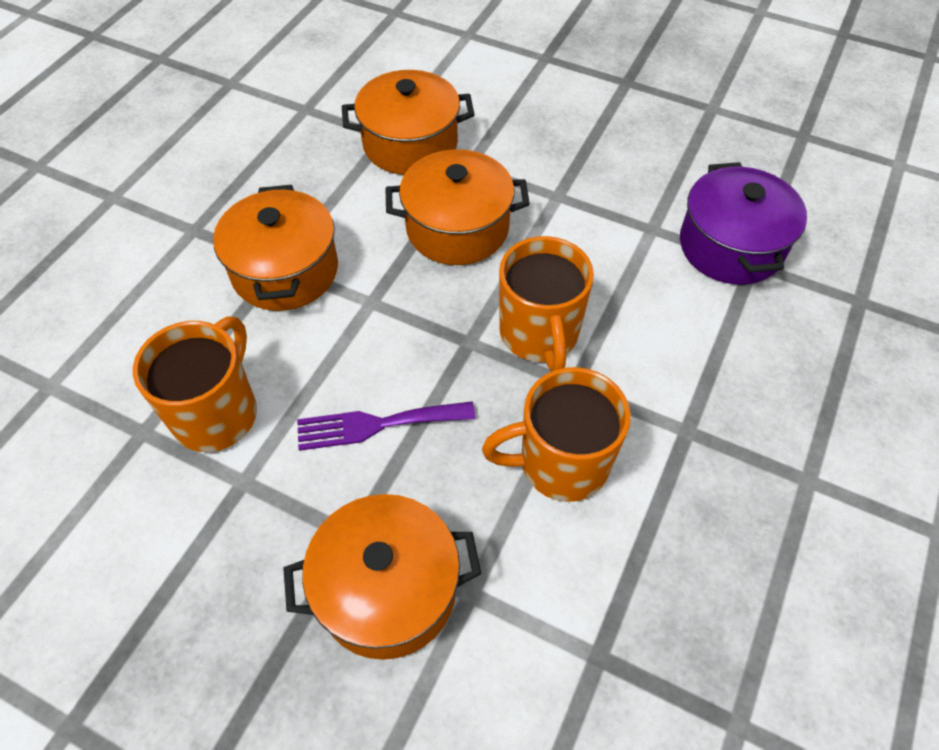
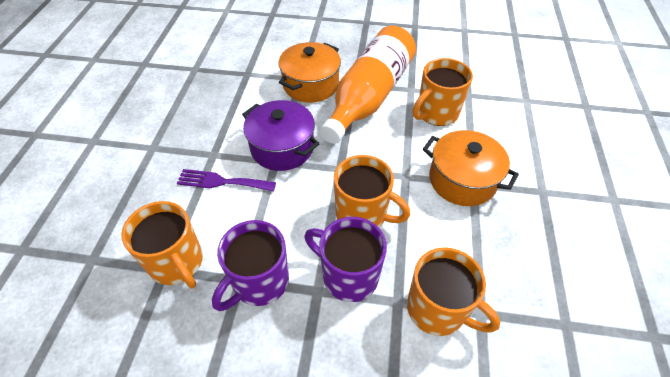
orange bottle: 0 -> 1
orange mug: 3 -> 4
orange pot: 4 -> 2
purple mug: 0 -> 2

